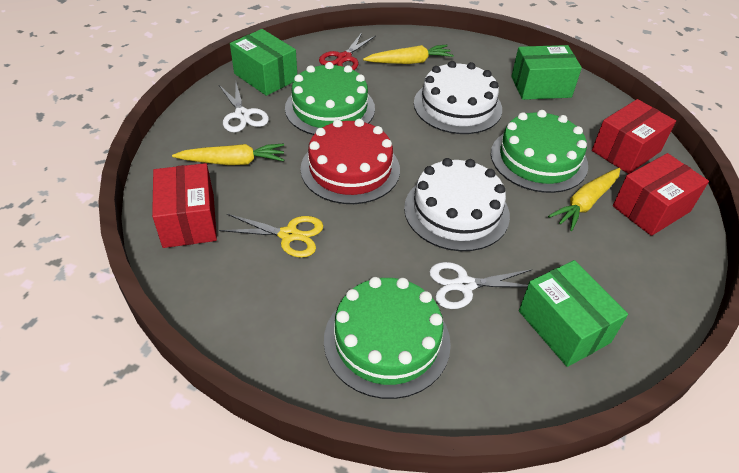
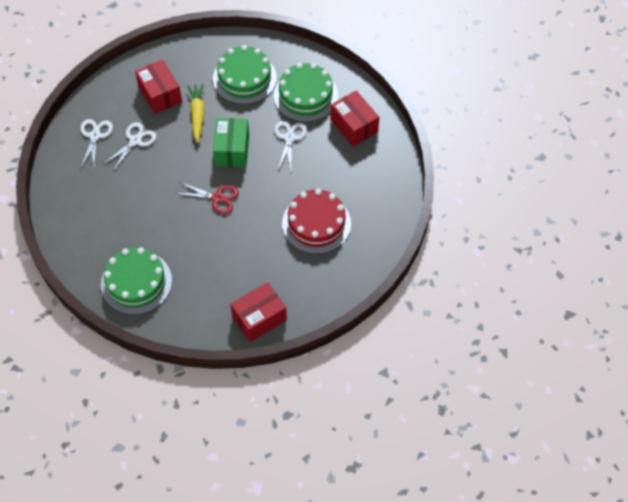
green box: 3 -> 1
white cake: 2 -> 0
white scissors: 2 -> 3
yellow carrot: 3 -> 1
yellow scissors: 1 -> 0

